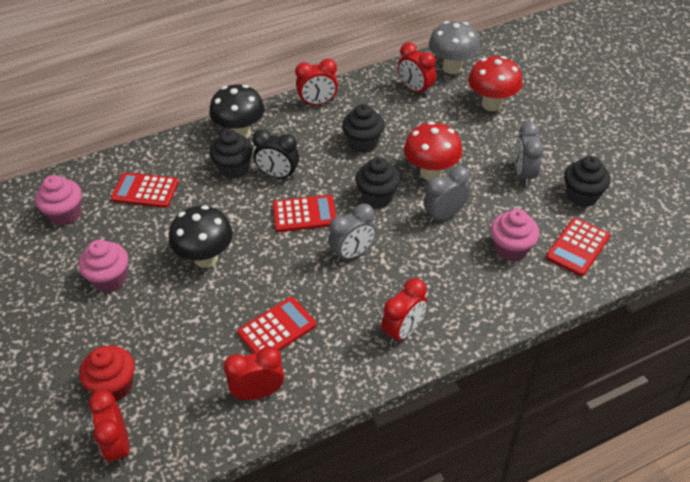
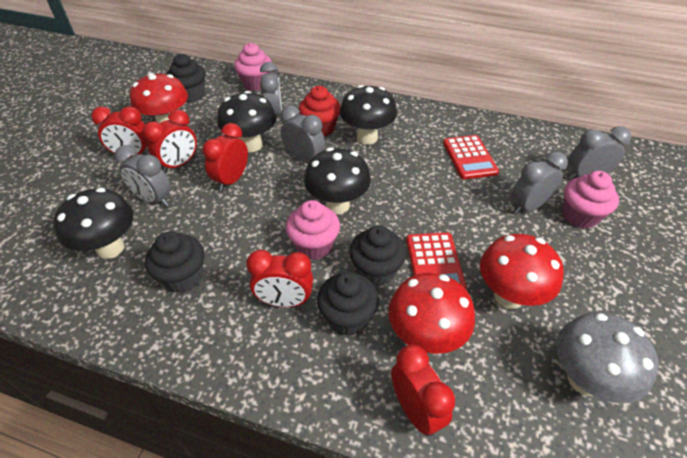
black clock: 1 -> 0
black mushroom: 2 -> 4
grey clock: 3 -> 5
red calculator: 4 -> 2
red mushroom: 2 -> 3

